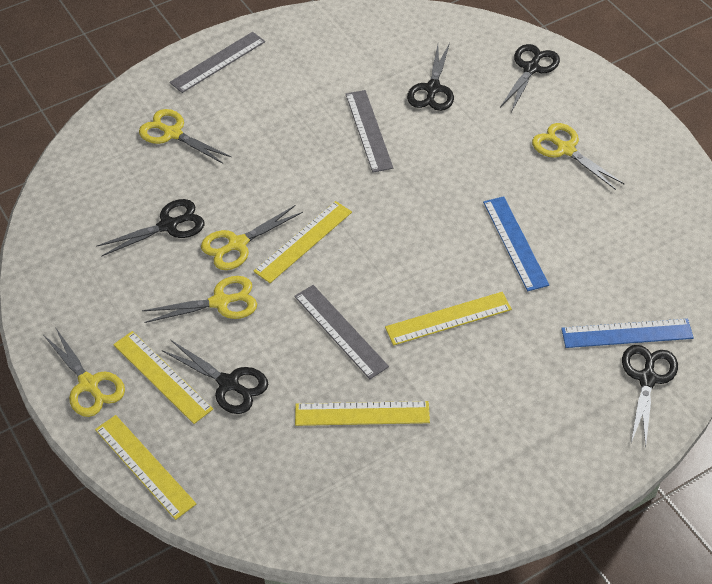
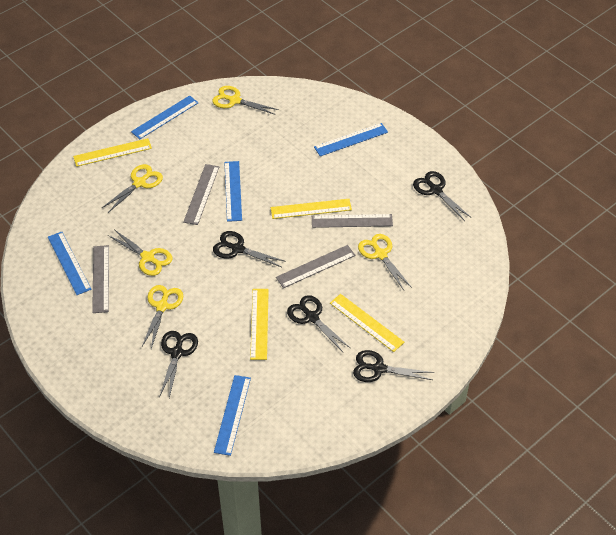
blue ruler: 2 -> 5
grey ruler: 3 -> 4
yellow ruler: 5 -> 4

